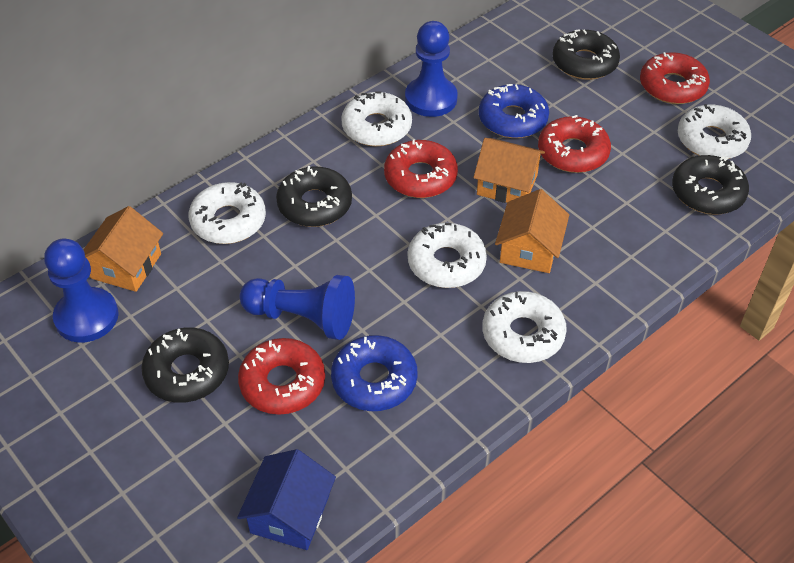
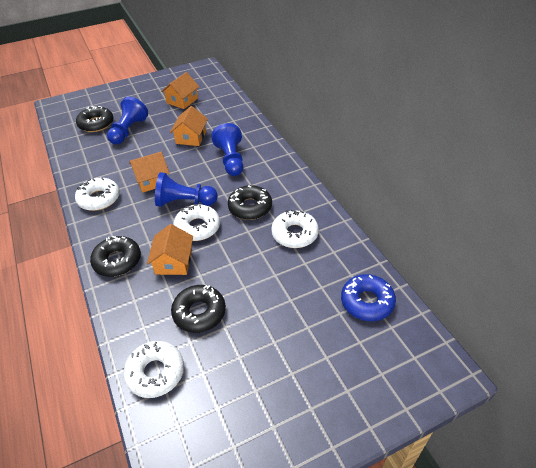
blue donut: 2 -> 1
blue house: 1 -> 0
orange house: 3 -> 4
red donut: 4 -> 0
white donut: 5 -> 4

